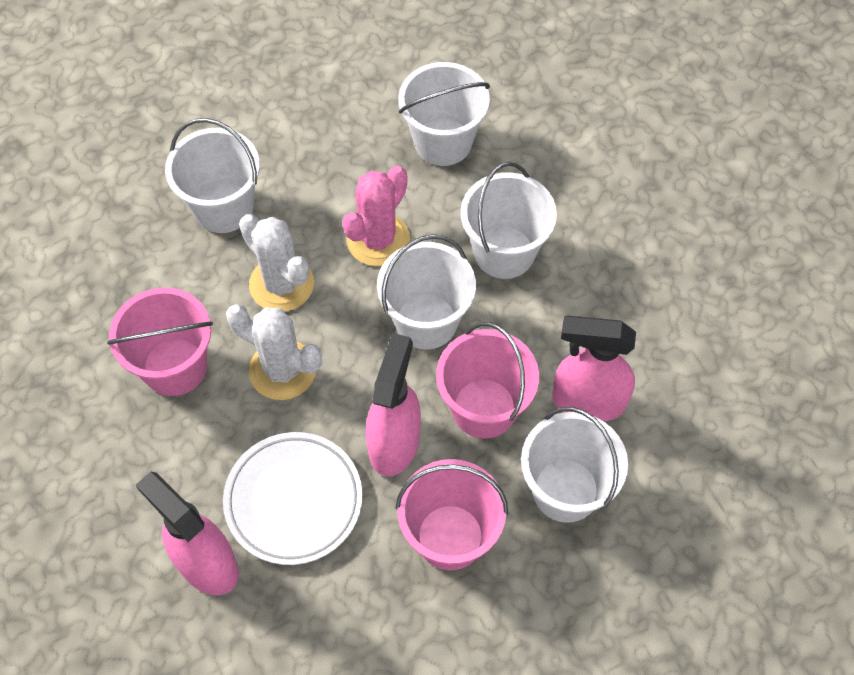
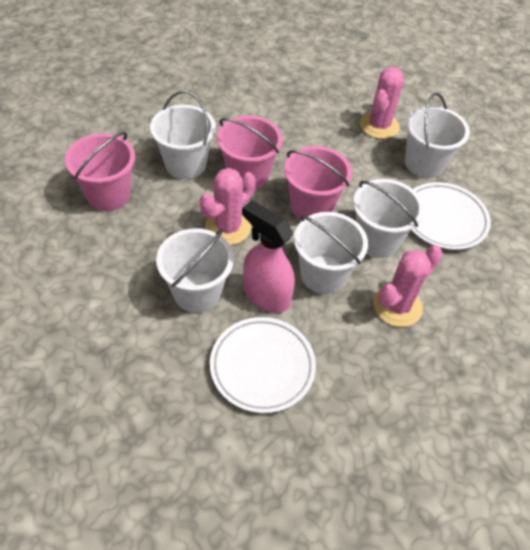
pink cactus: 1 -> 3
pink spray bottle: 3 -> 1
white cactus: 2 -> 0
white plate: 1 -> 2

